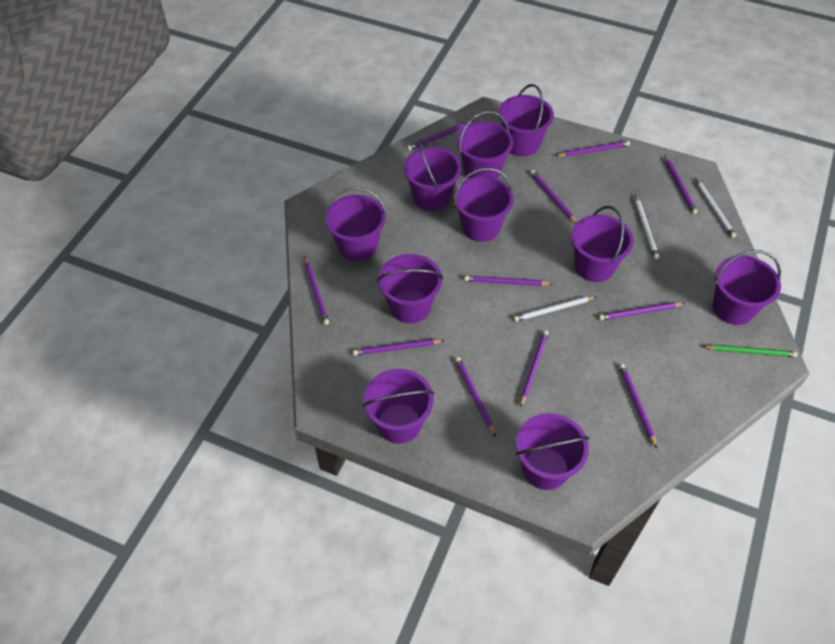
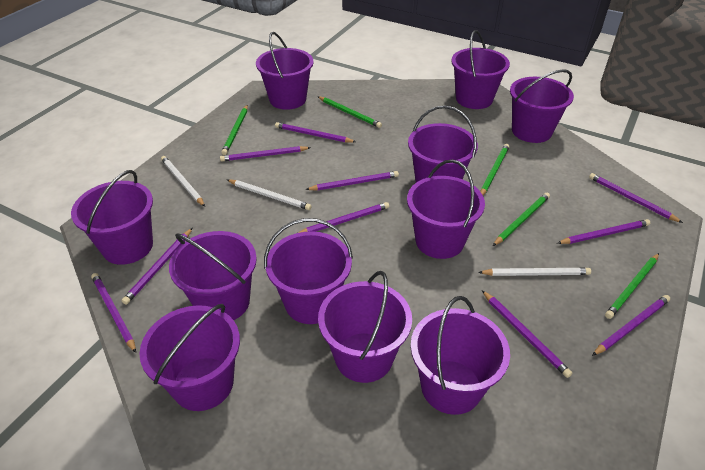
green pencil: 1 -> 5
purple bucket: 10 -> 11
purple pencil: 11 -> 10

